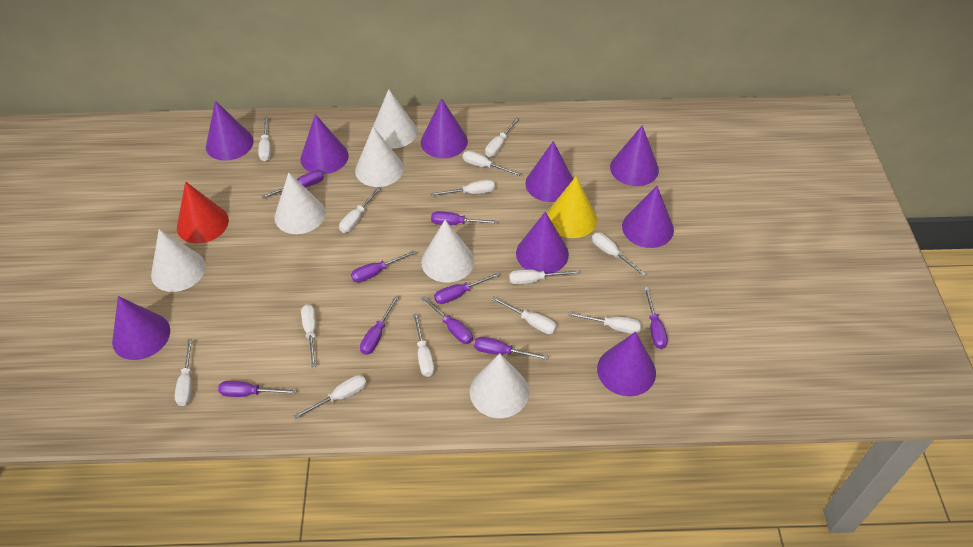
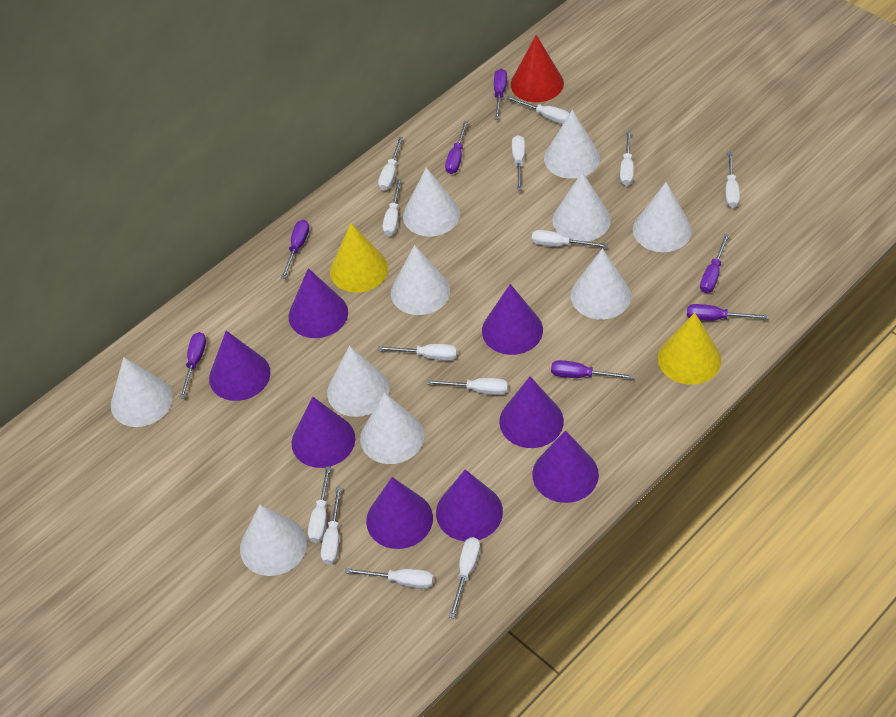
purple cone: 9 -> 8
purple screwdriver: 9 -> 7
white cone: 6 -> 10
yellow cone: 1 -> 2

